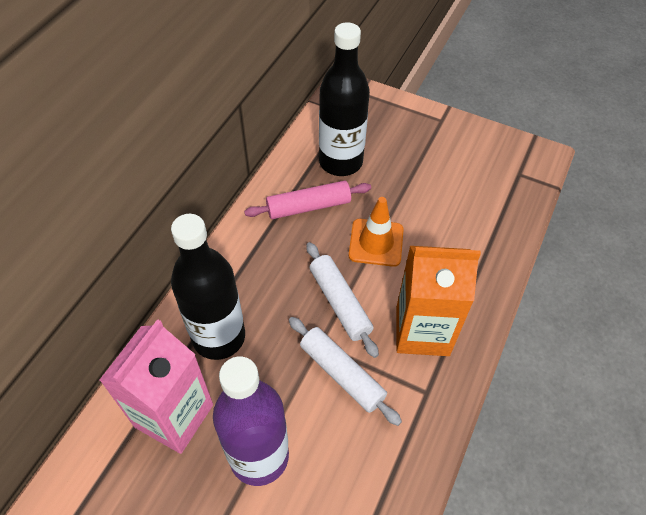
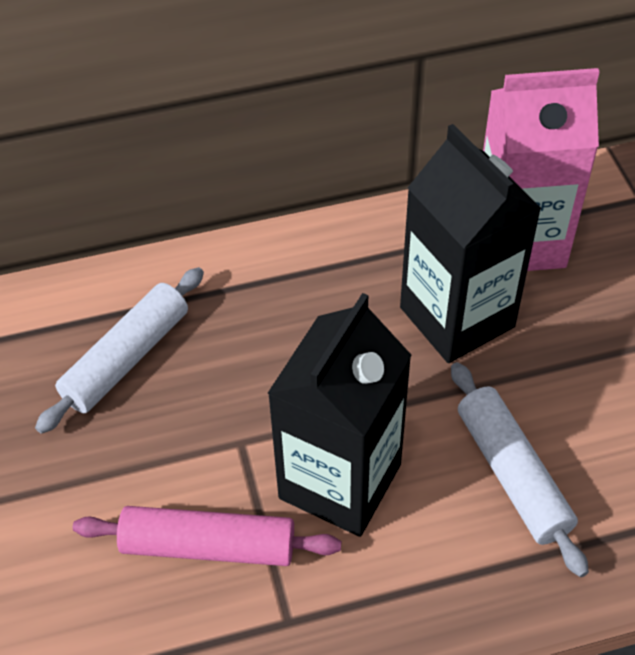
black bottle: 2 -> 0
black carton: 0 -> 2
orange carton: 1 -> 0
orange traffic cone: 1 -> 0
purple bottle: 1 -> 0

